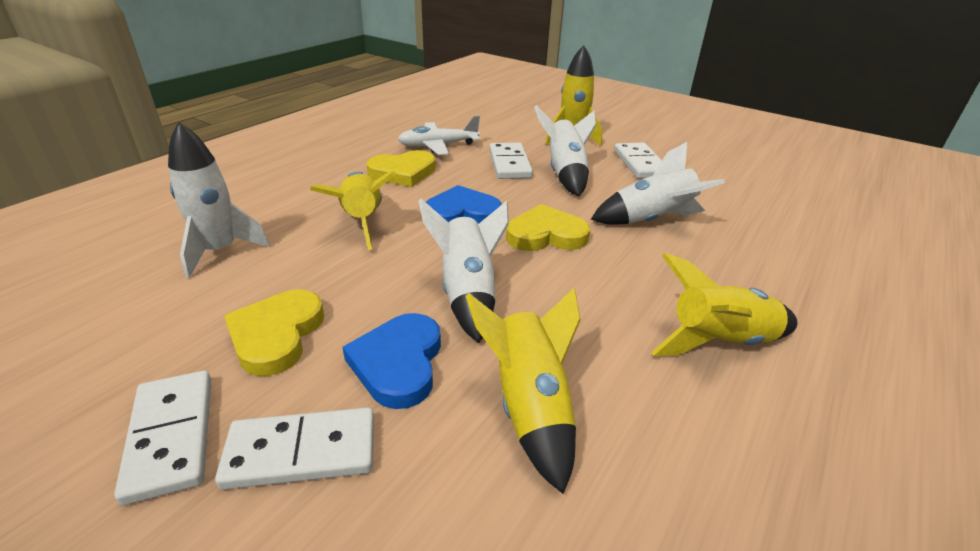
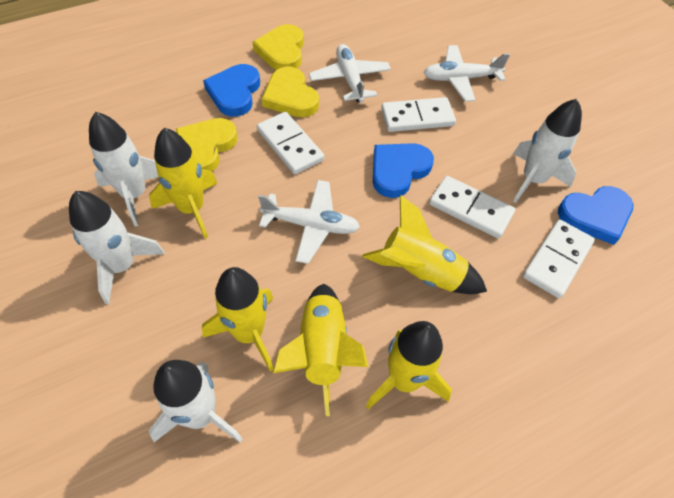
blue heart: 2 -> 3
white plane: 1 -> 3
yellow rocket: 4 -> 5

